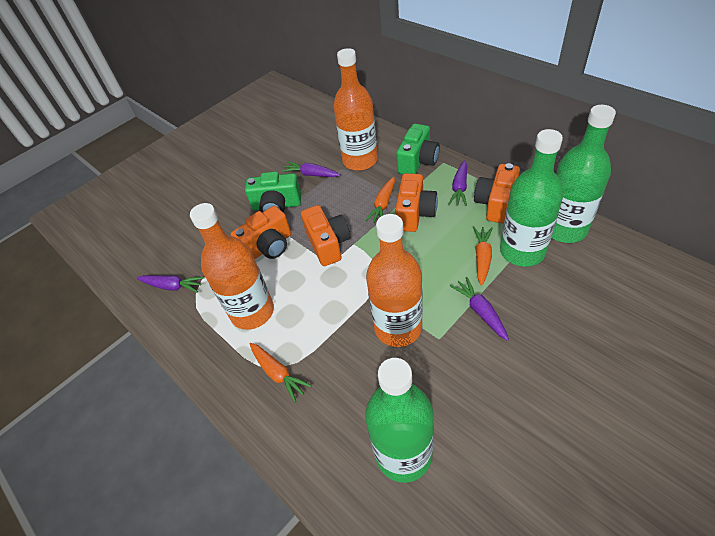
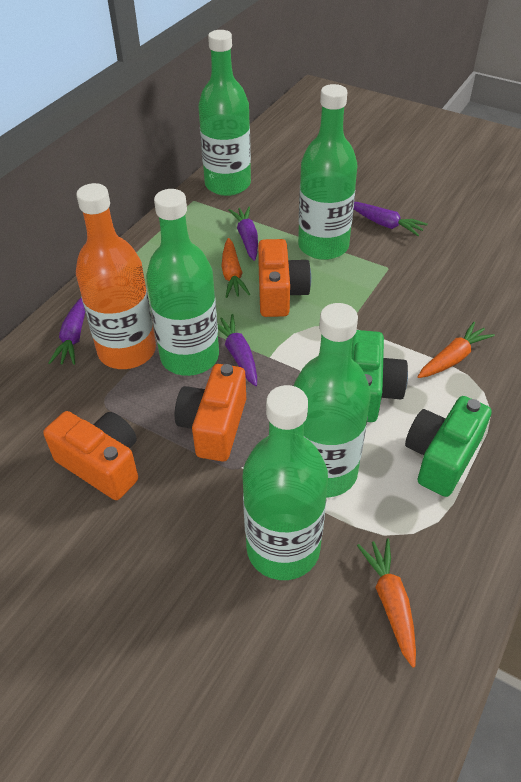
green bottle: 3 -> 5
orange bottle: 3 -> 1
orange camera: 4 -> 3

